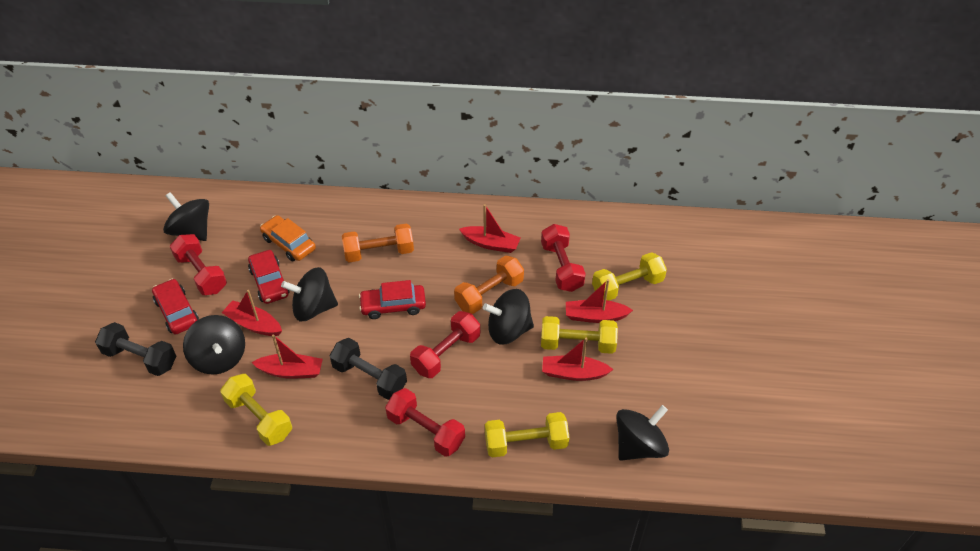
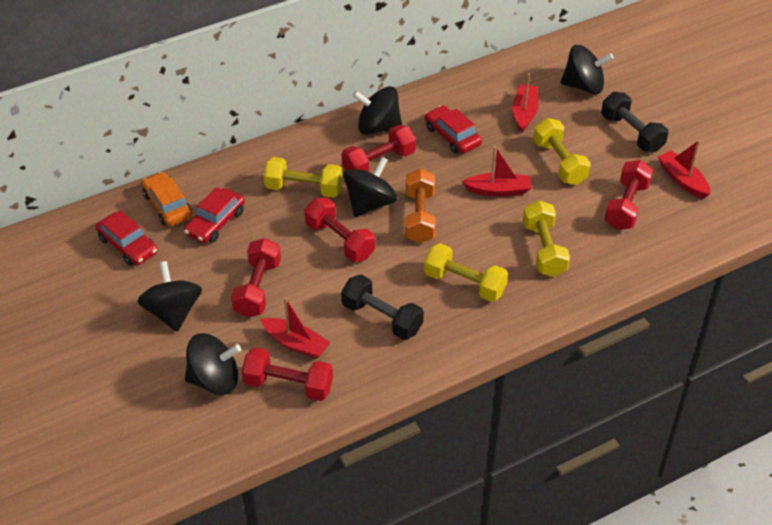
orange dumbbell: 2 -> 1
red boat: 5 -> 4
red dumbbell: 4 -> 5

